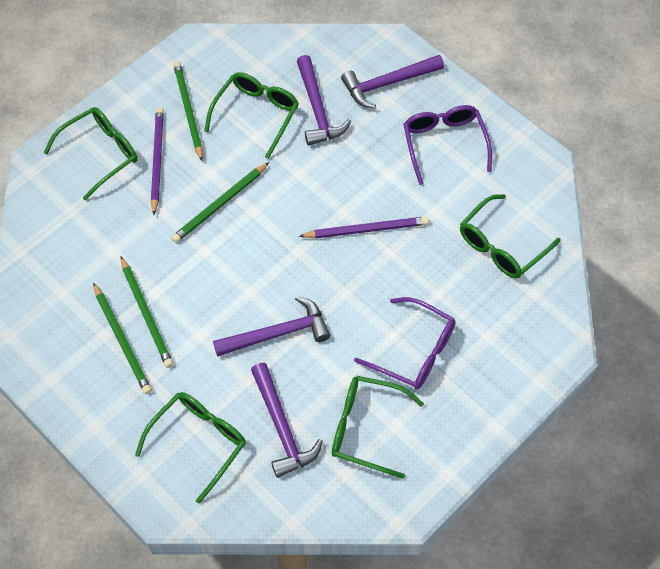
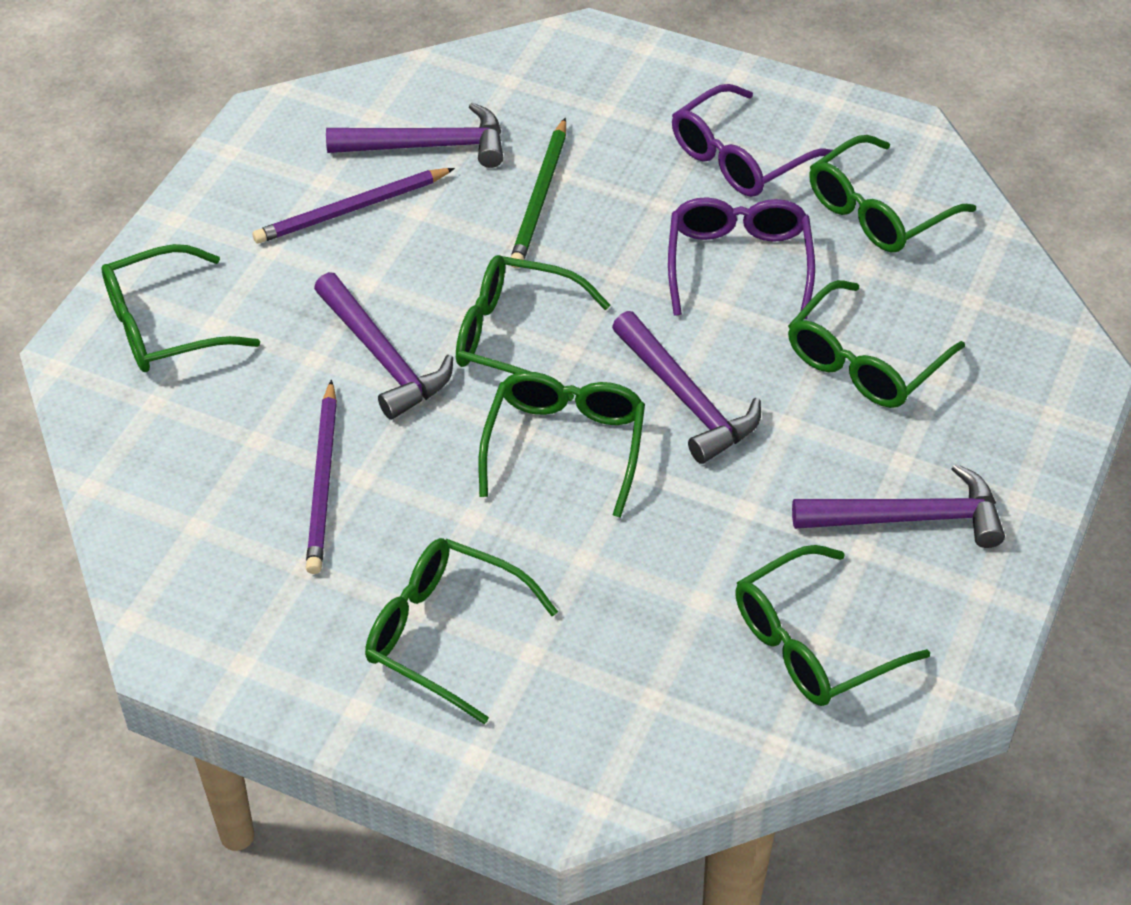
green glasses: 5 -> 7
green pencil: 4 -> 1

